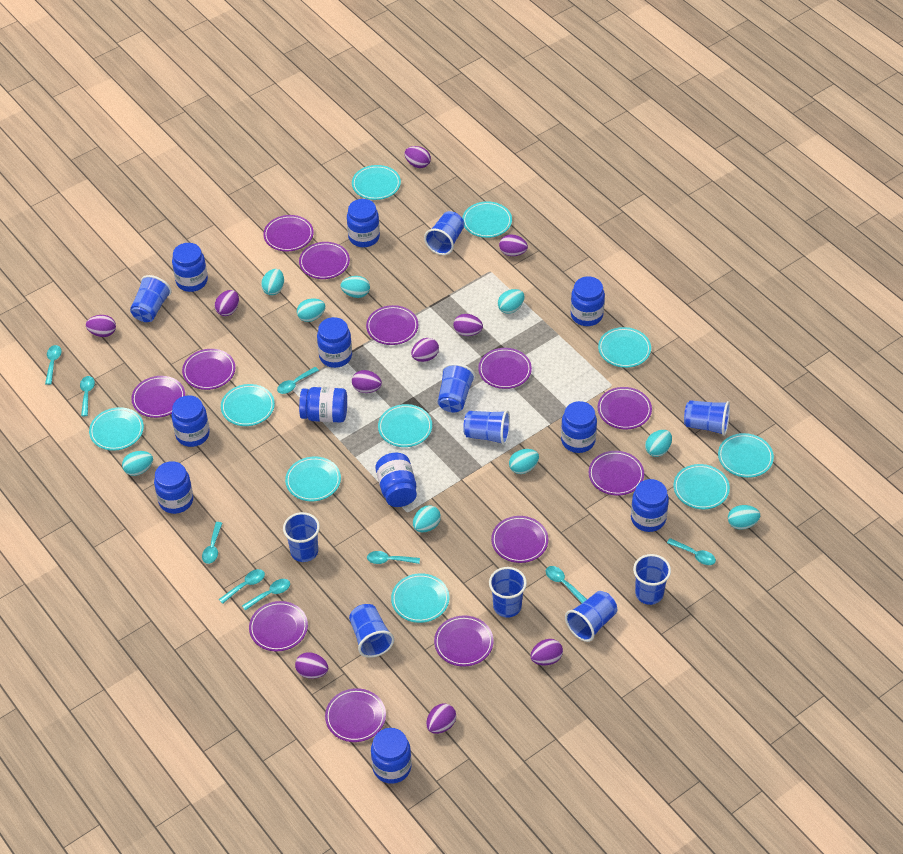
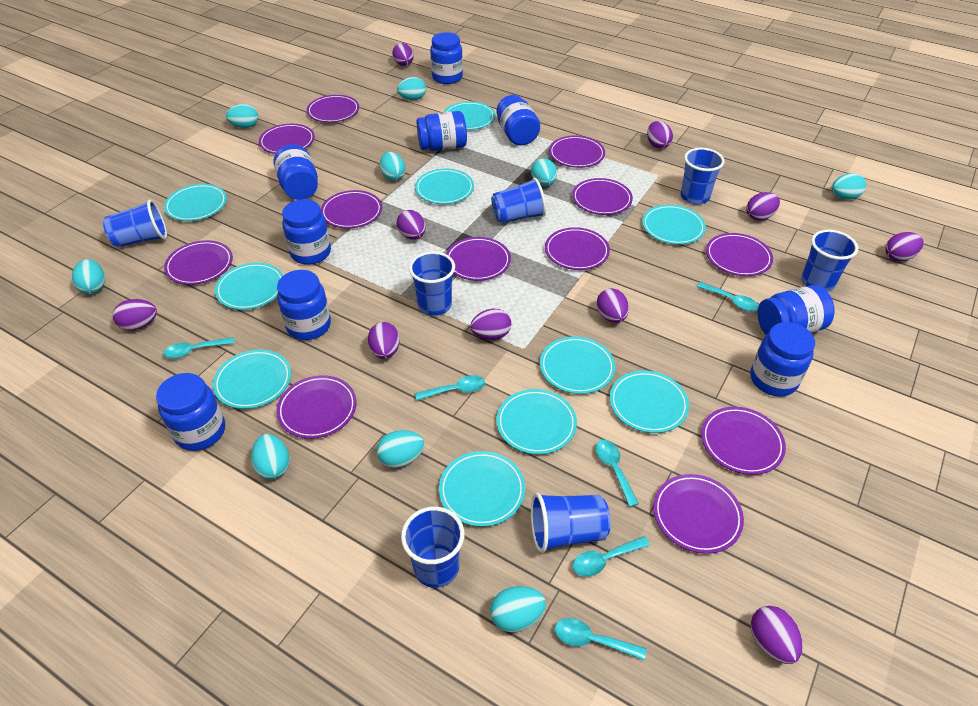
blue cup: 10 -> 7
blue jar: 11 -> 9
turquoise spoon: 9 -> 6

